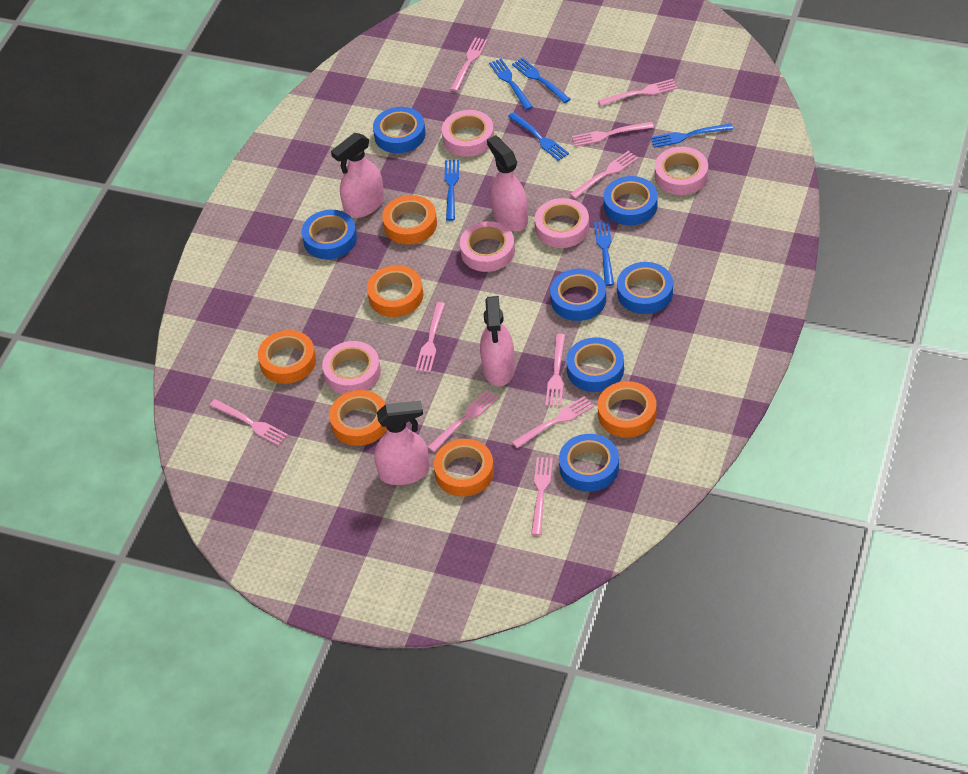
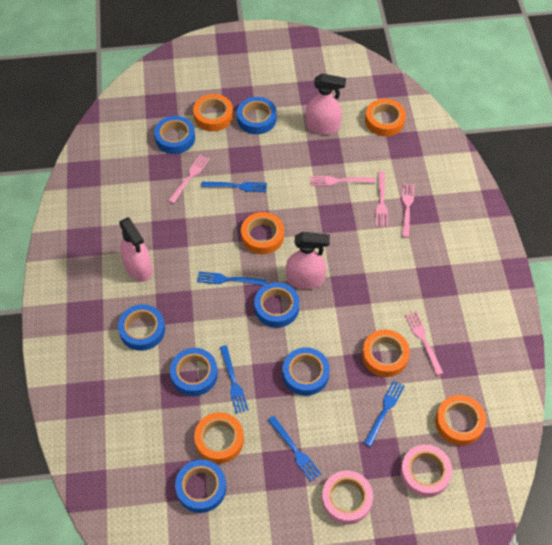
blue fork: 6 -> 5
pink fork: 10 -> 5
pink spray bottle: 4 -> 3
pink tape: 5 -> 2

